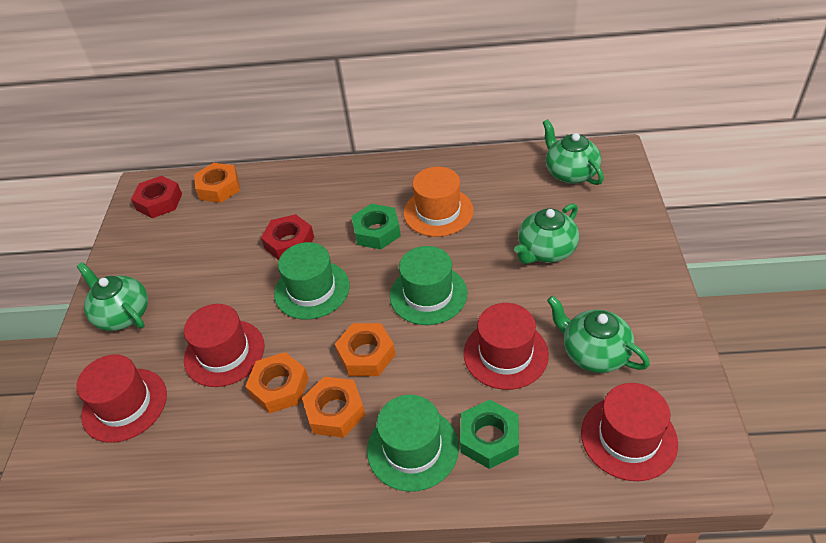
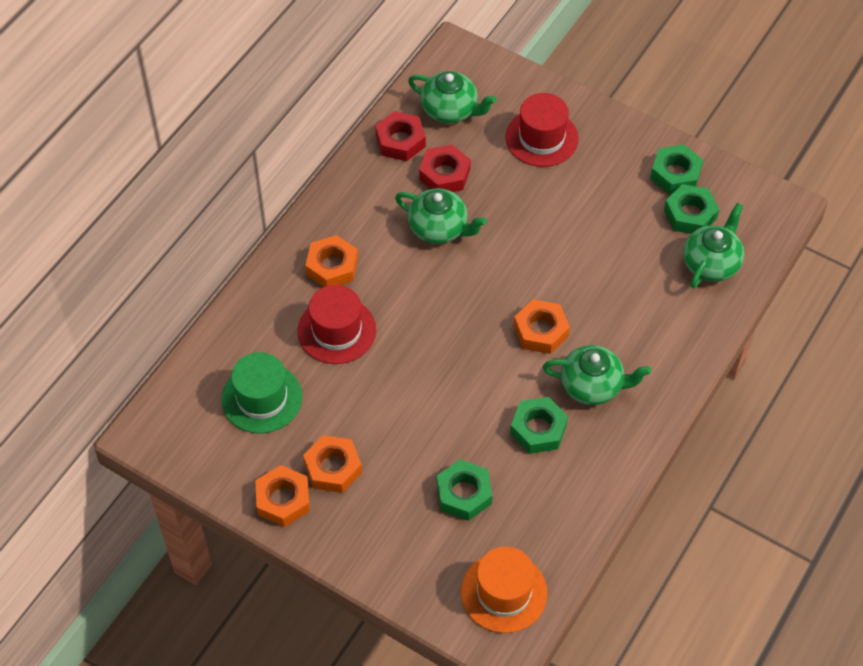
green hat: 3 -> 1
green nut: 2 -> 4
red hat: 4 -> 2

